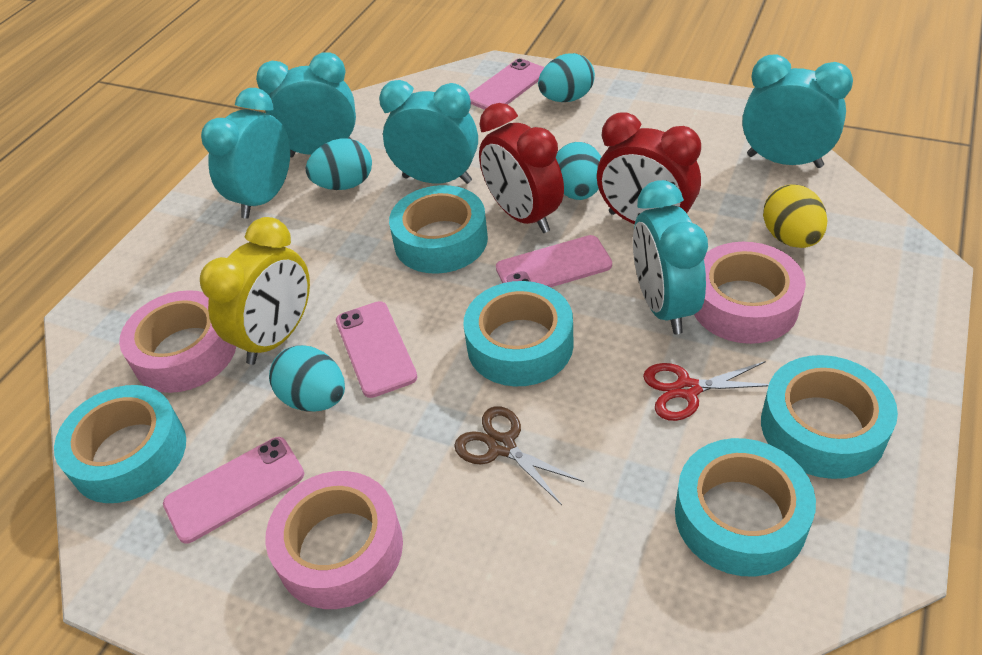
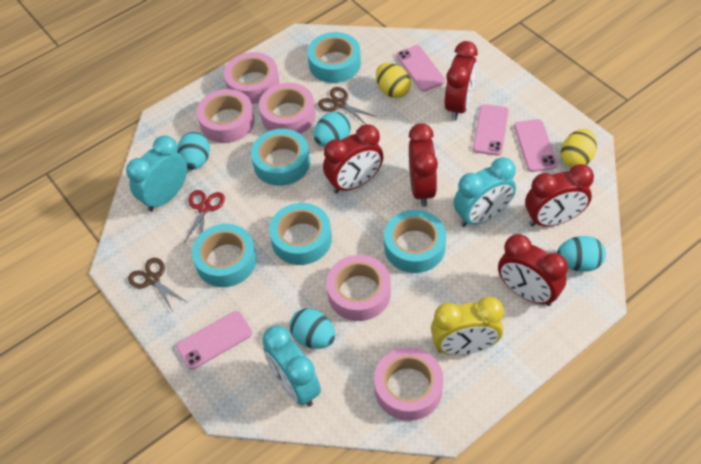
brown scissors: 1 -> 2
pink tape: 3 -> 5
red clock: 2 -> 5
turquoise clock: 5 -> 3
yellow egg: 1 -> 2

